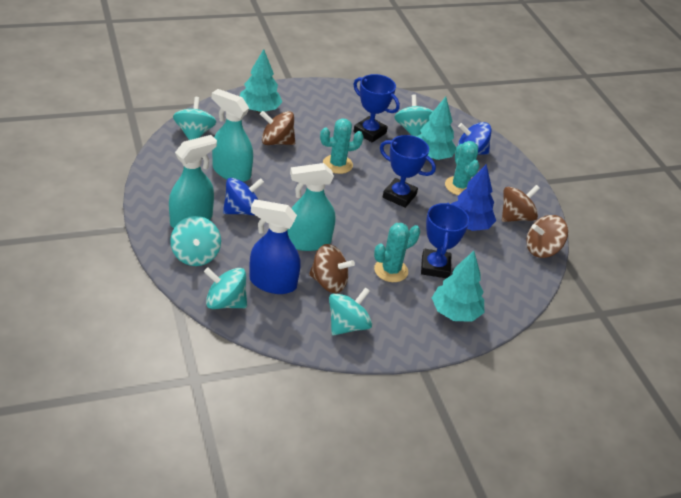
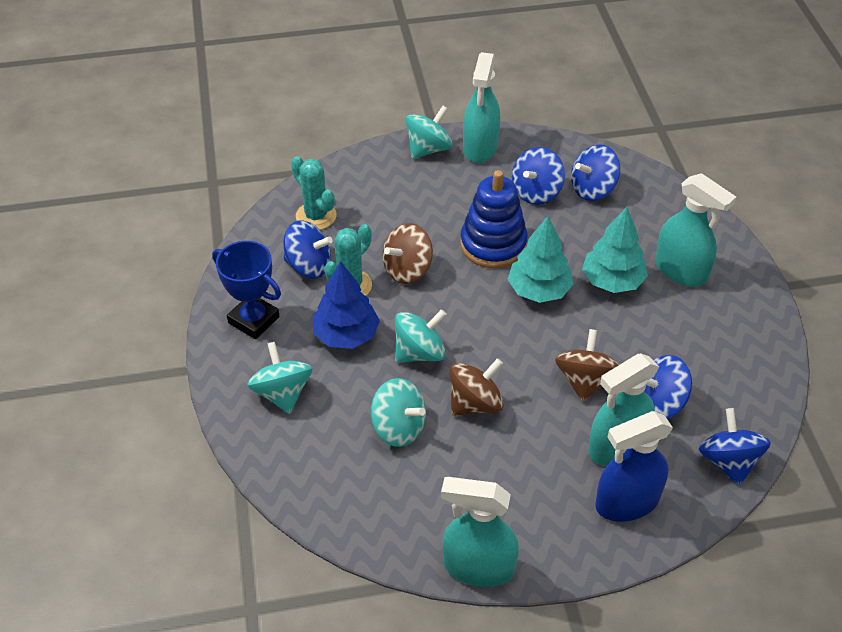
blue spinning top: 2 -> 5
blue stacking toy: 0 -> 1
blue trophy: 3 -> 1
brown spinning top: 4 -> 3
turquoise cactus: 3 -> 2
turquoise spinning top: 5 -> 4
turquoise spray bottle: 3 -> 4
turquoise tree: 3 -> 2

